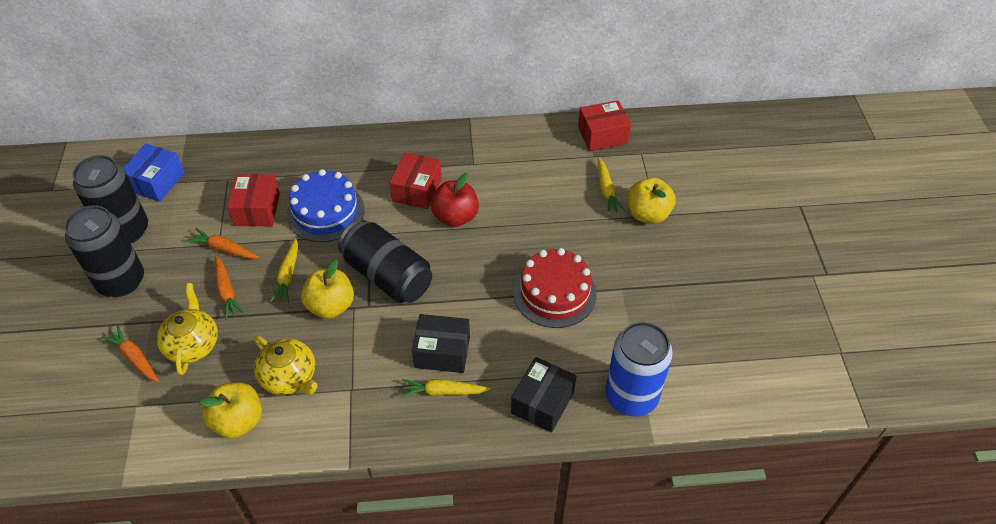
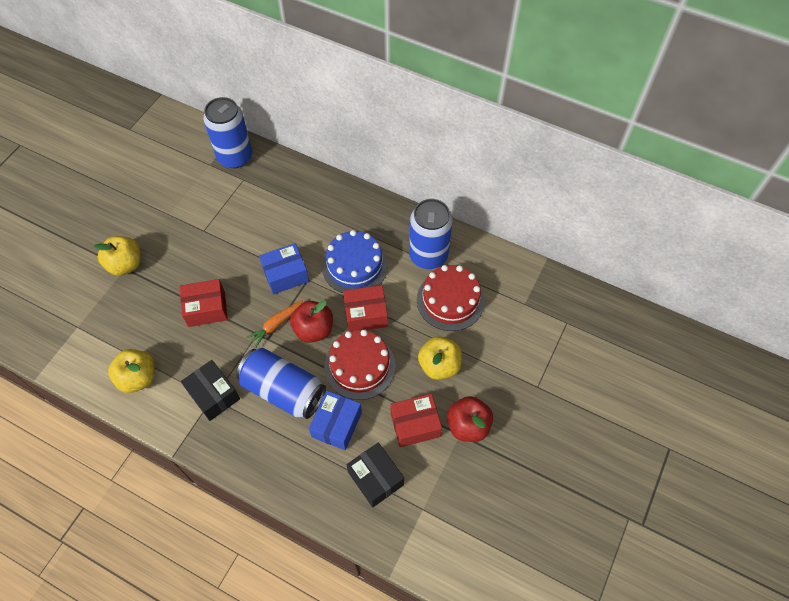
black can: 3 -> 0
blue box: 1 -> 2
blue can: 1 -> 3
orange carrot: 3 -> 1
red apple: 1 -> 2
red cake: 1 -> 2
yellow carrot: 3 -> 0
yellow teapot: 2 -> 0

